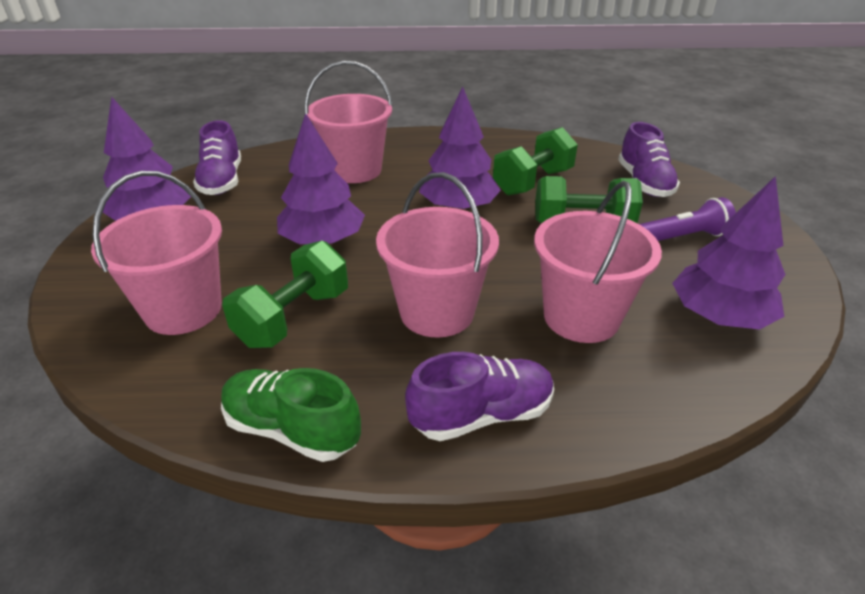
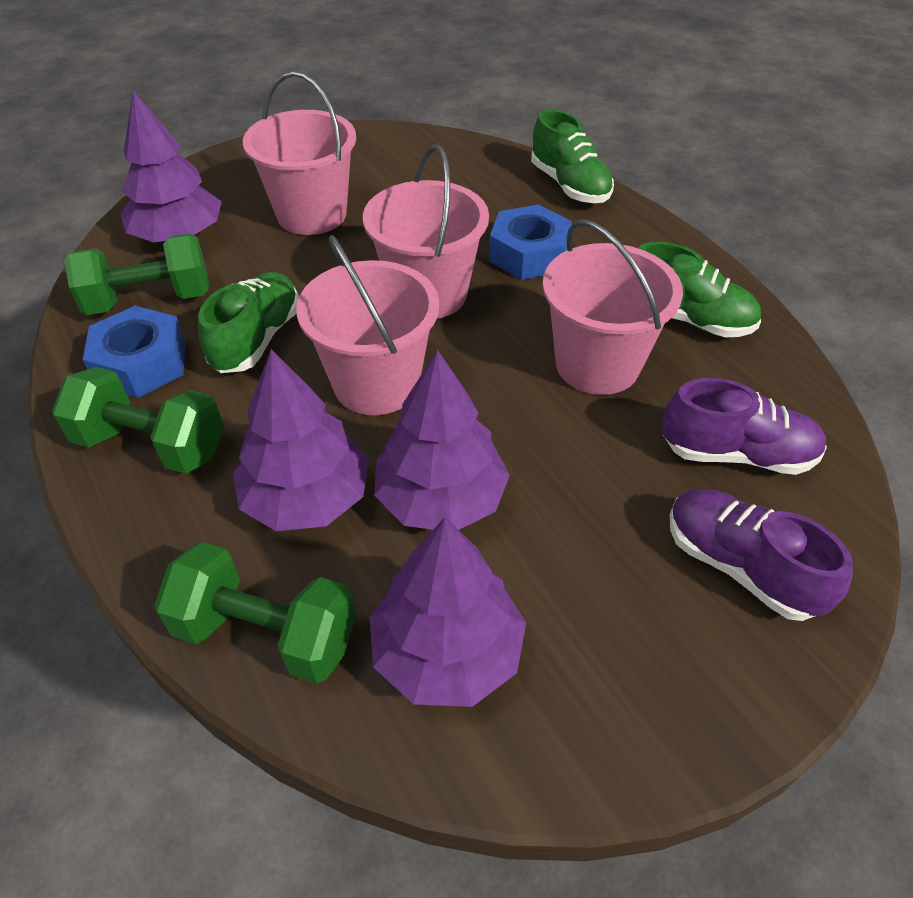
blue nut: 0 -> 2
green shoe: 1 -> 3
purple flashlight: 1 -> 0
purple shoe: 3 -> 2

